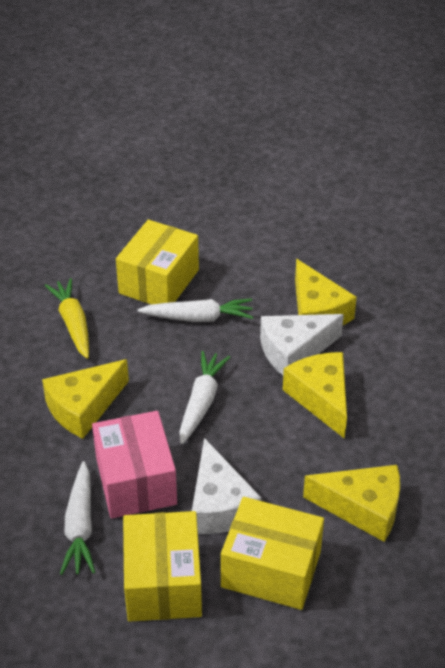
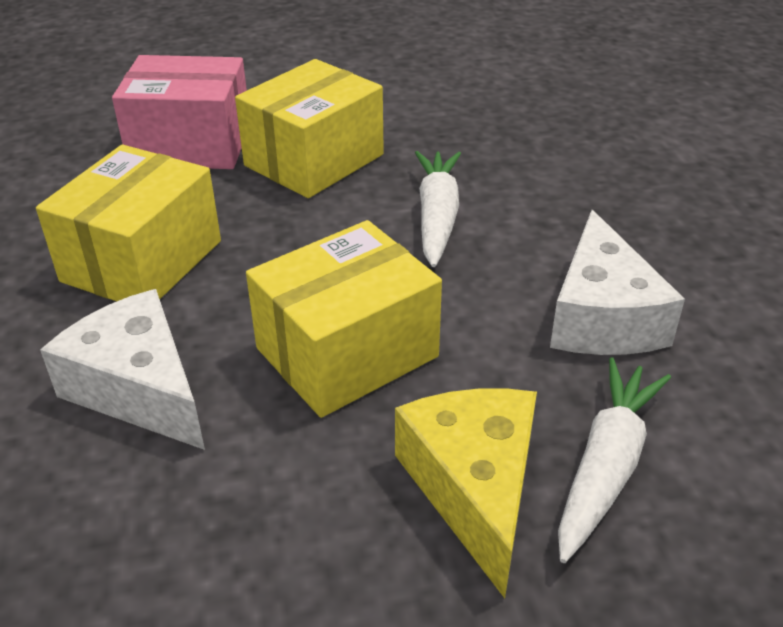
white carrot: 3 -> 2
yellow carrot: 1 -> 0
yellow cheese: 4 -> 1

